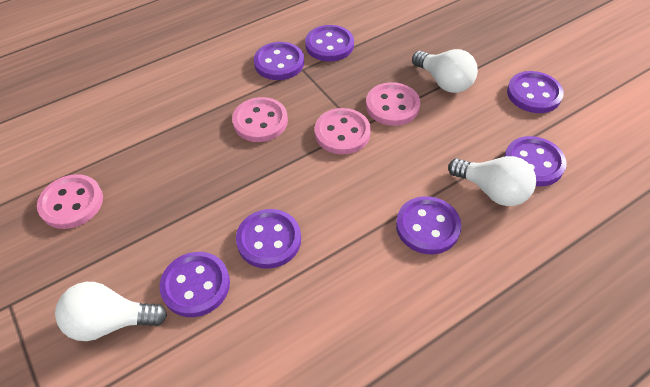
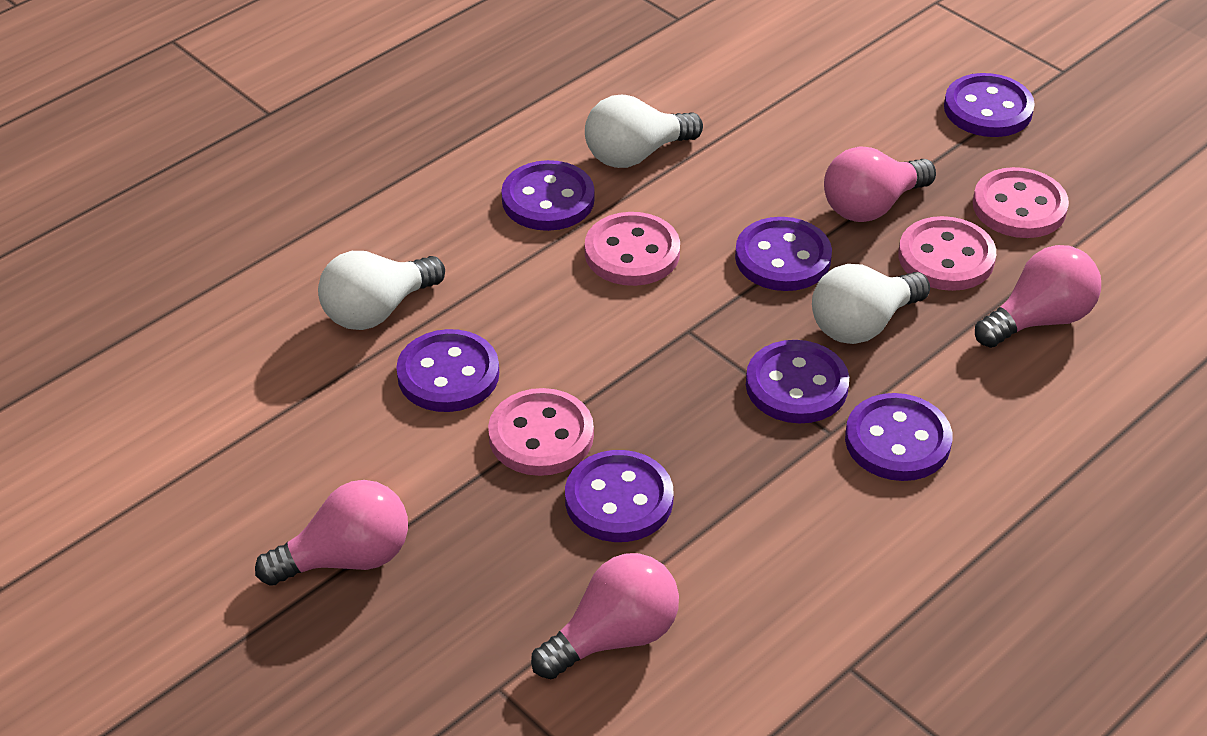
pink light bulb: 0 -> 4

